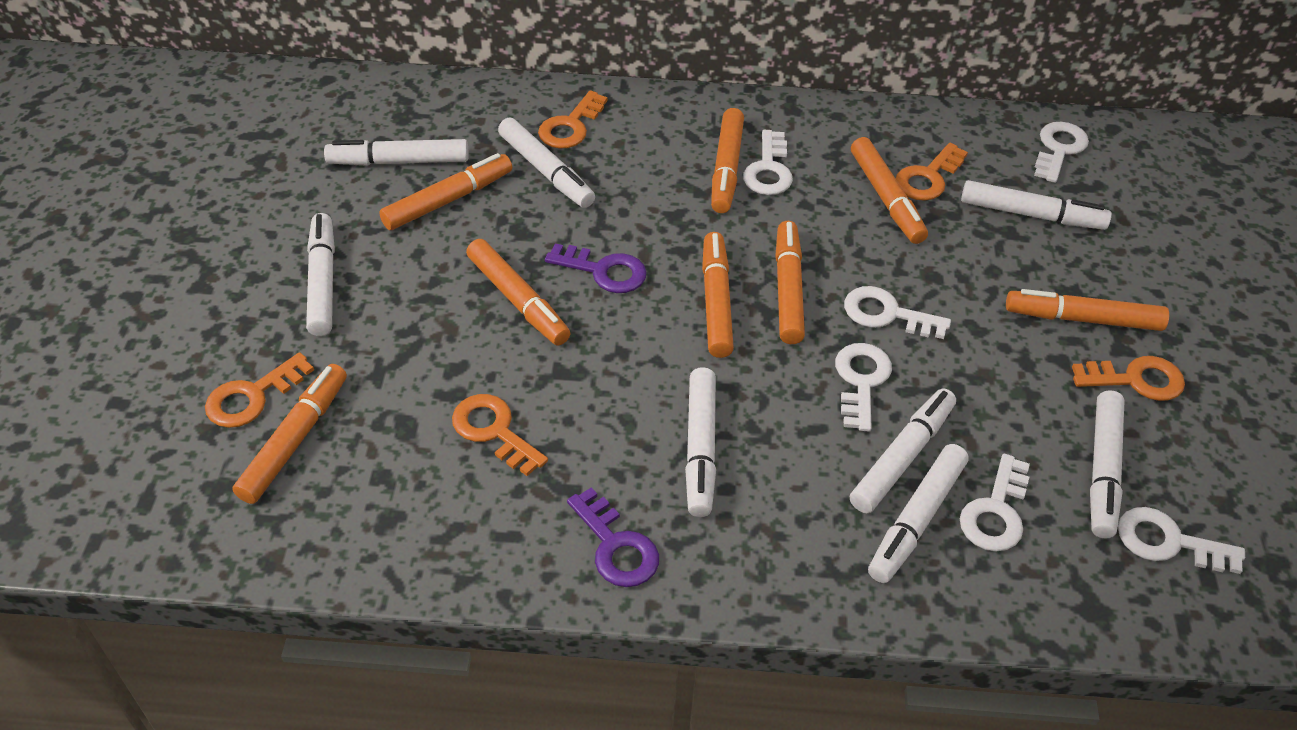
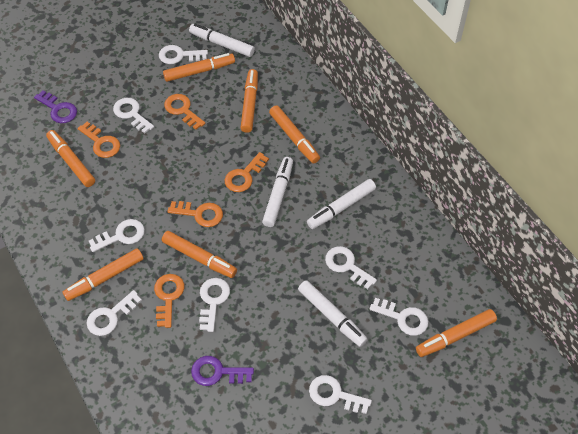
orange marker: 8 -> 7
white key: 6 -> 8
white marker: 8 -> 4

